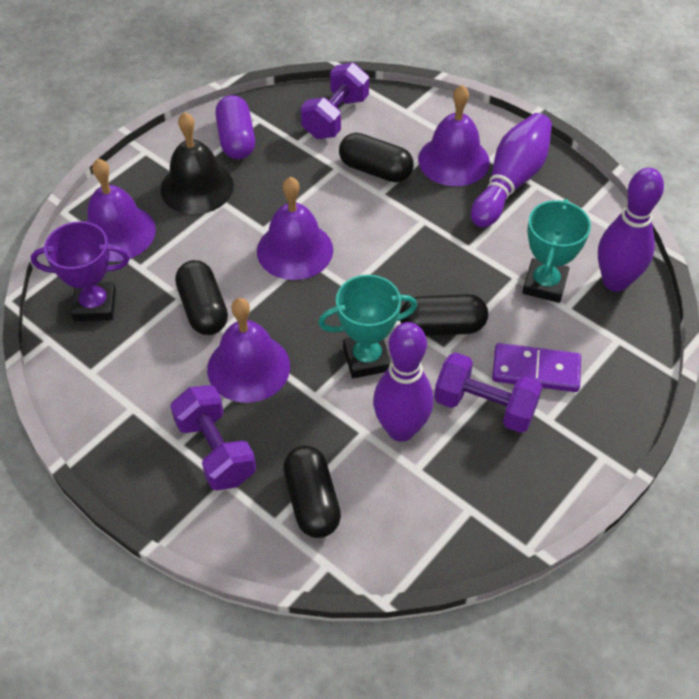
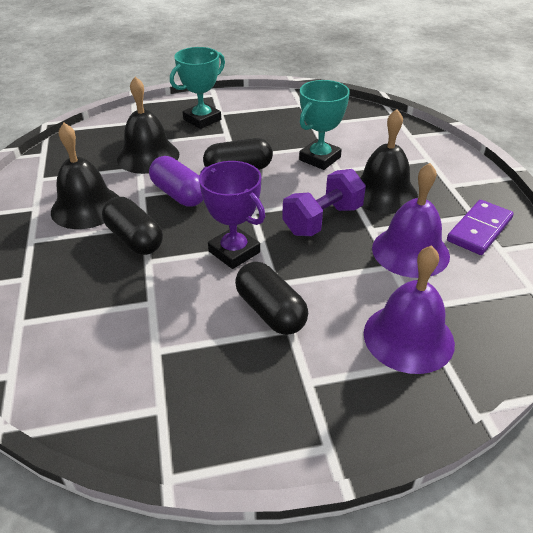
black bell: 1 -> 3
black capsule: 4 -> 3
purple bell: 4 -> 2
purple bowling pin: 3 -> 0
purple dumbbell: 3 -> 1

